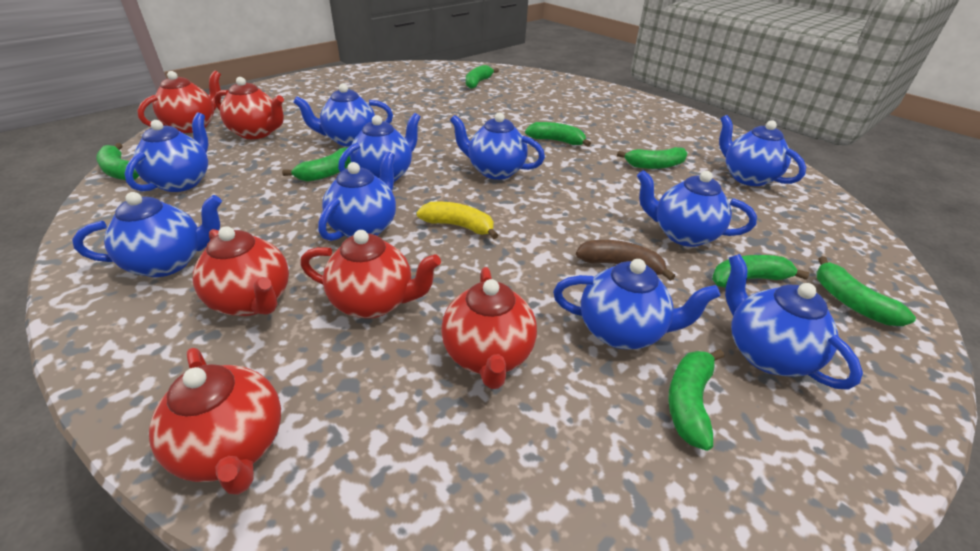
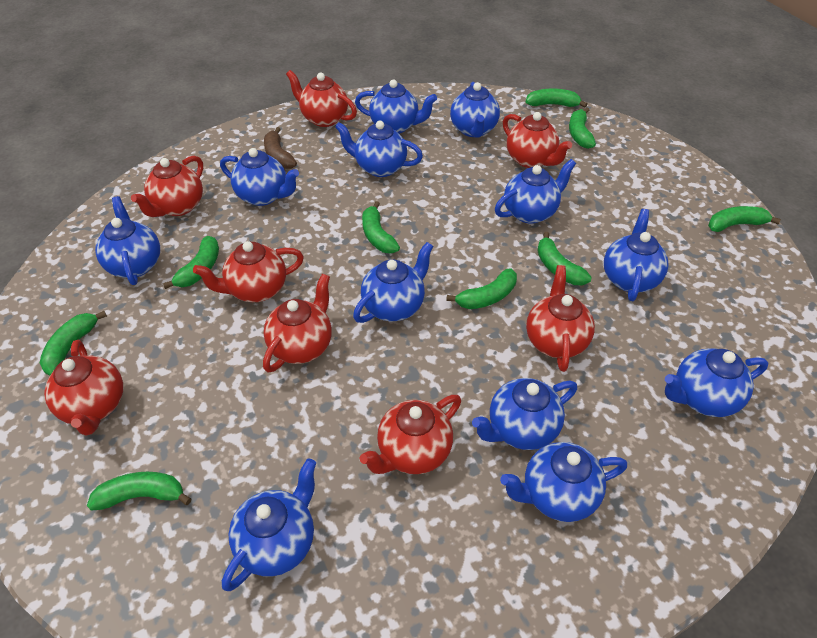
blue teapot: 10 -> 12
green banana: 8 -> 9
red teapot: 6 -> 8
yellow banana: 1 -> 0

